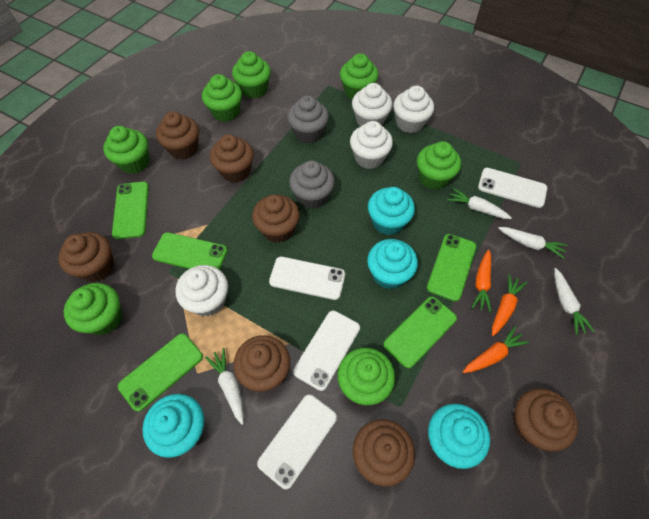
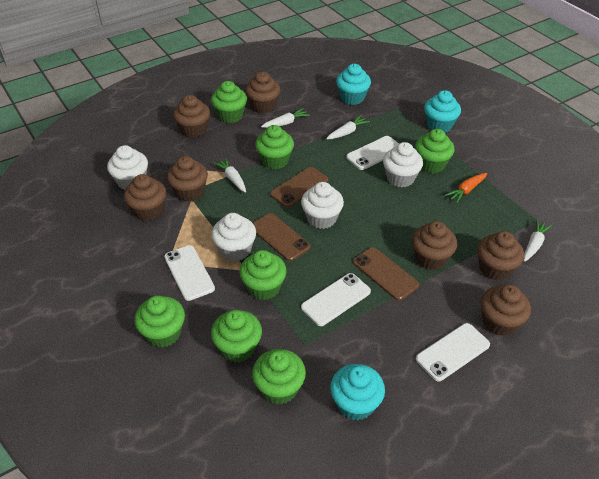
brown phone: 0 -> 3
green phone: 5 -> 0
grey cupcake: 2 -> 0
orange carrot: 3 -> 1
turquoise cupcake: 4 -> 3

